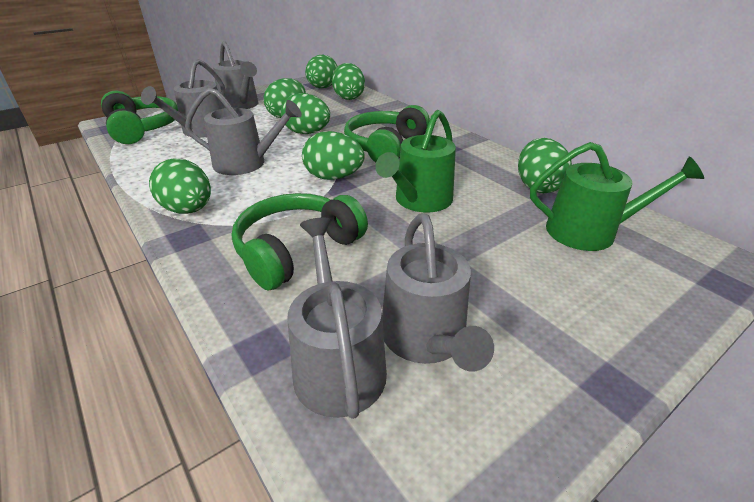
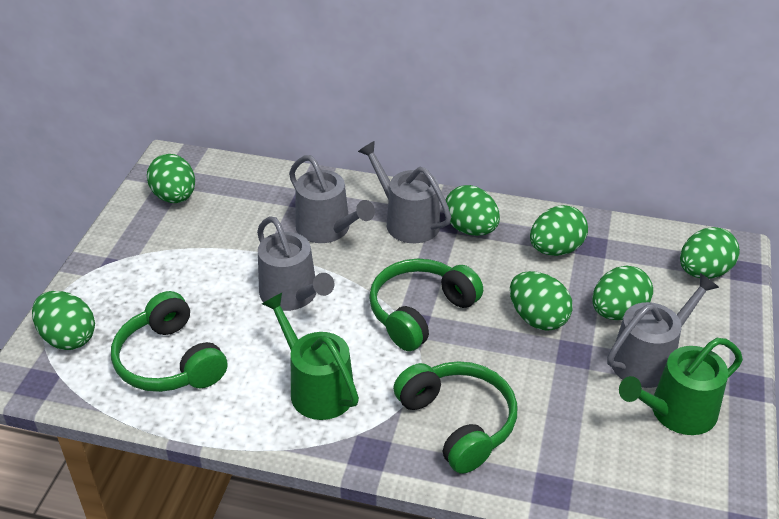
grey watering can: 5 -> 4

